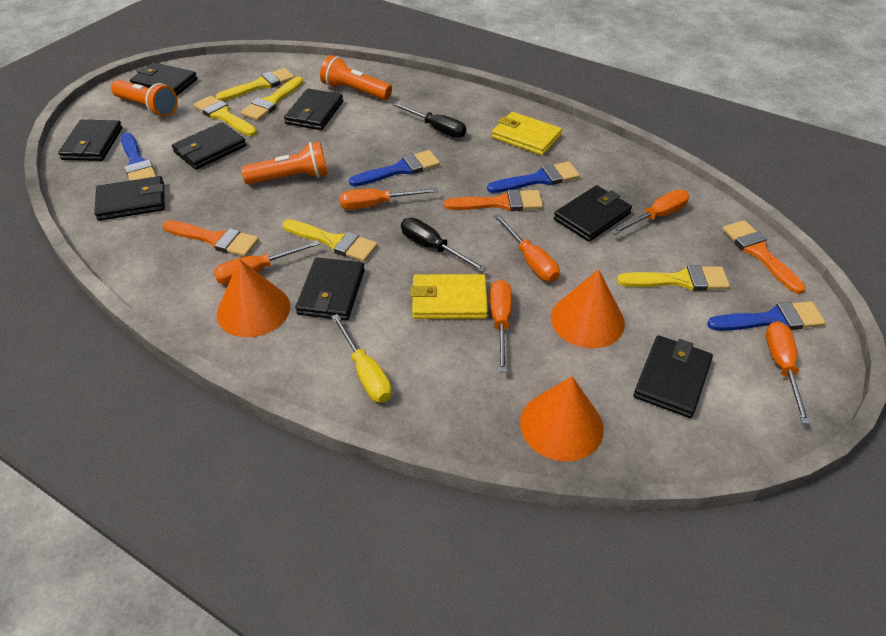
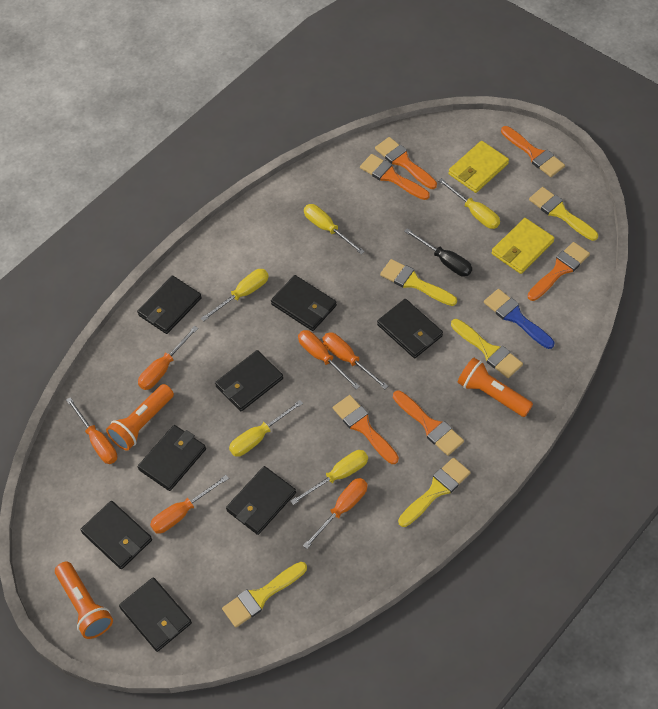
black screwdriver: 2 -> 1
blue brush: 4 -> 1
orange brush: 3 -> 6
orange cone: 3 -> 0
yellow screwdriver: 1 -> 5

